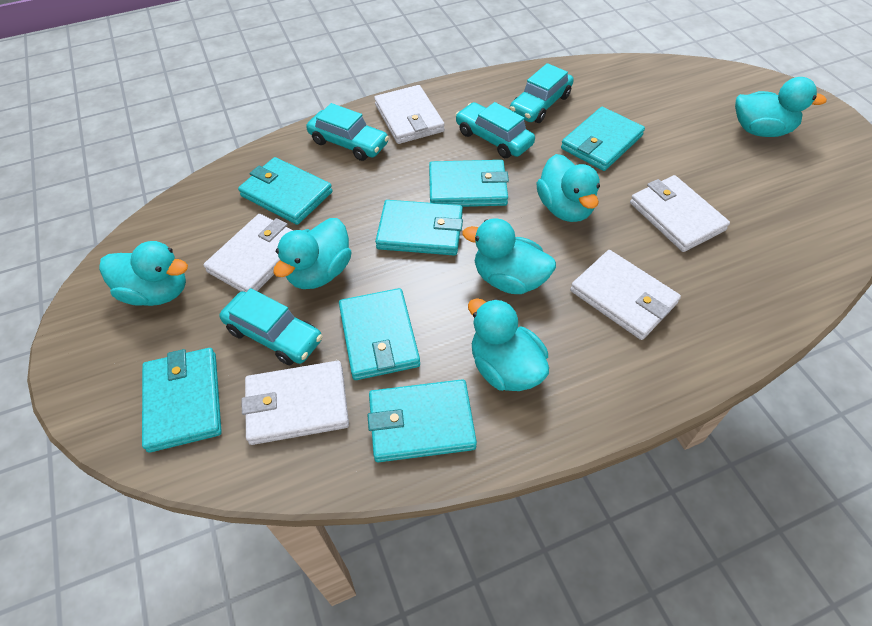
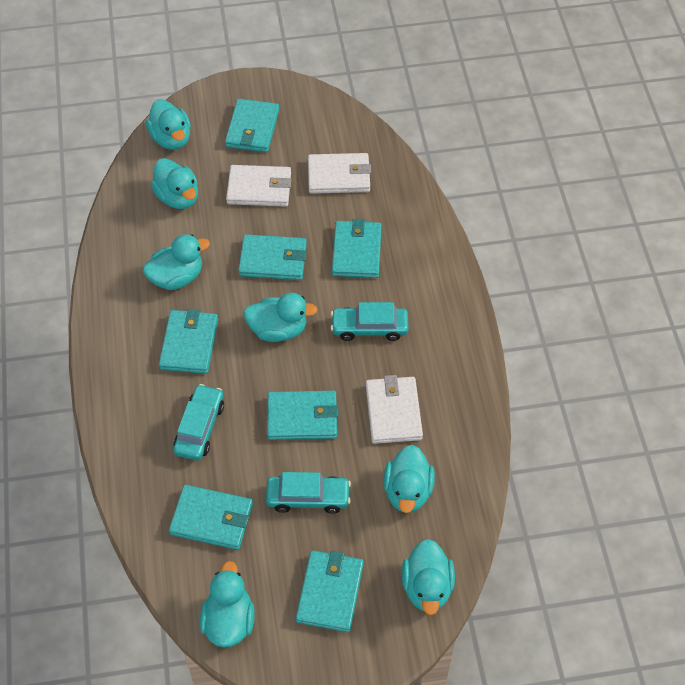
turquoise car: 4 -> 3
turquoise duck: 6 -> 7
white wallet: 5 -> 3

